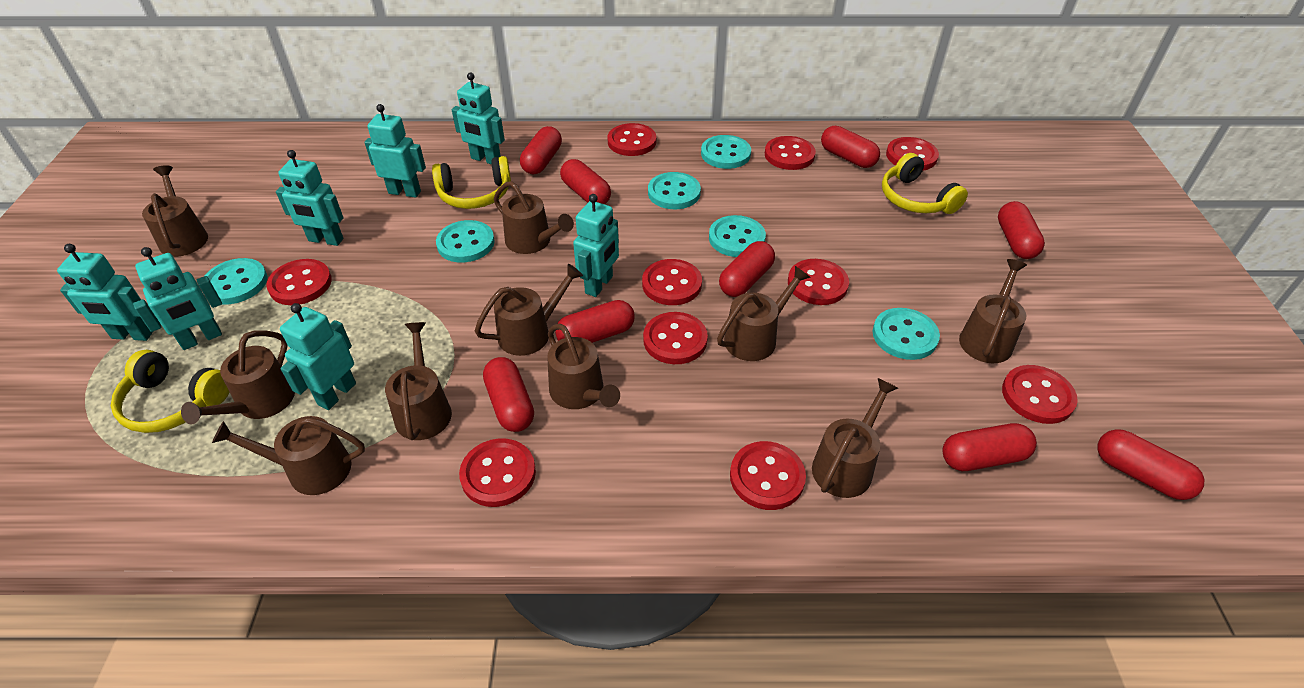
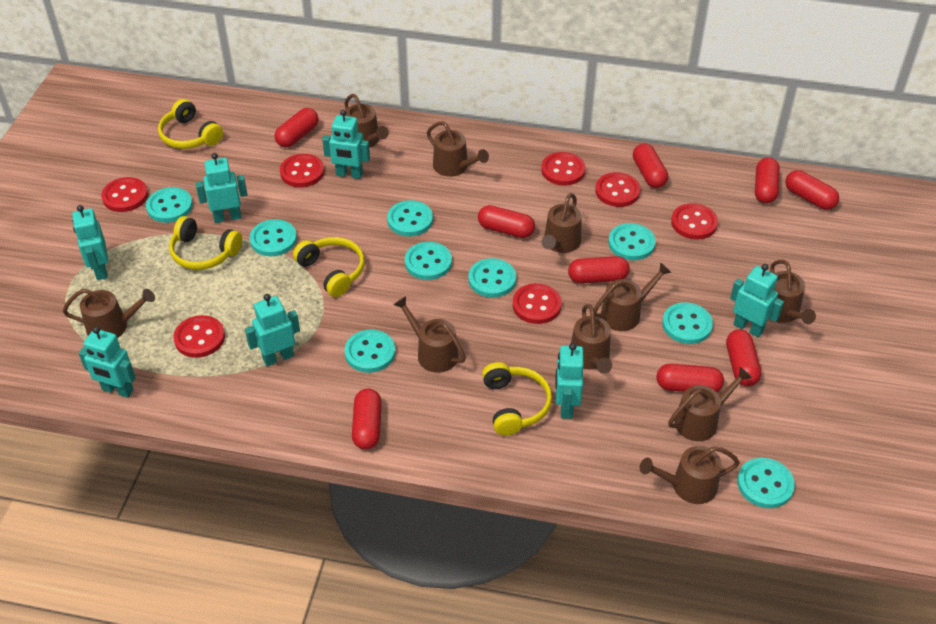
red button: 10 -> 7
turquoise button: 6 -> 9
yellow headphones: 3 -> 4

